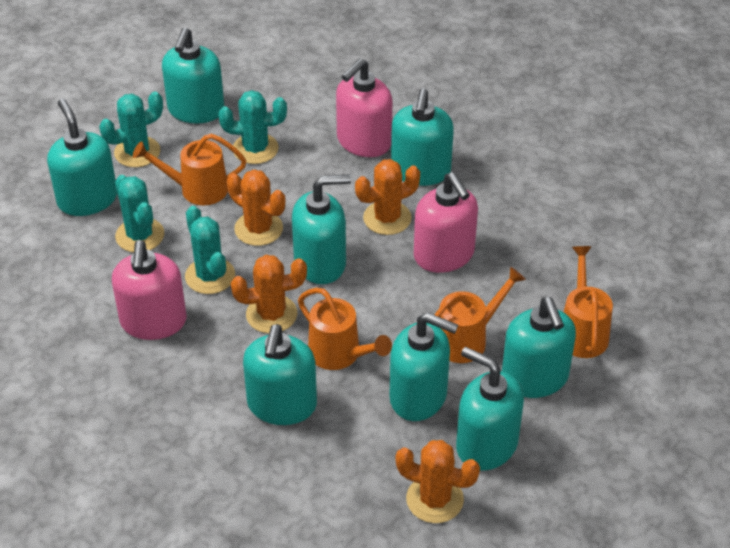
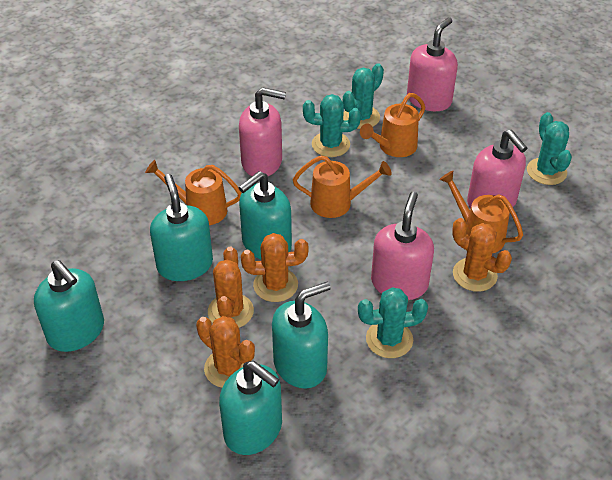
pink soap dispenser: 3 -> 4
turquoise soap dispenser: 8 -> 5

